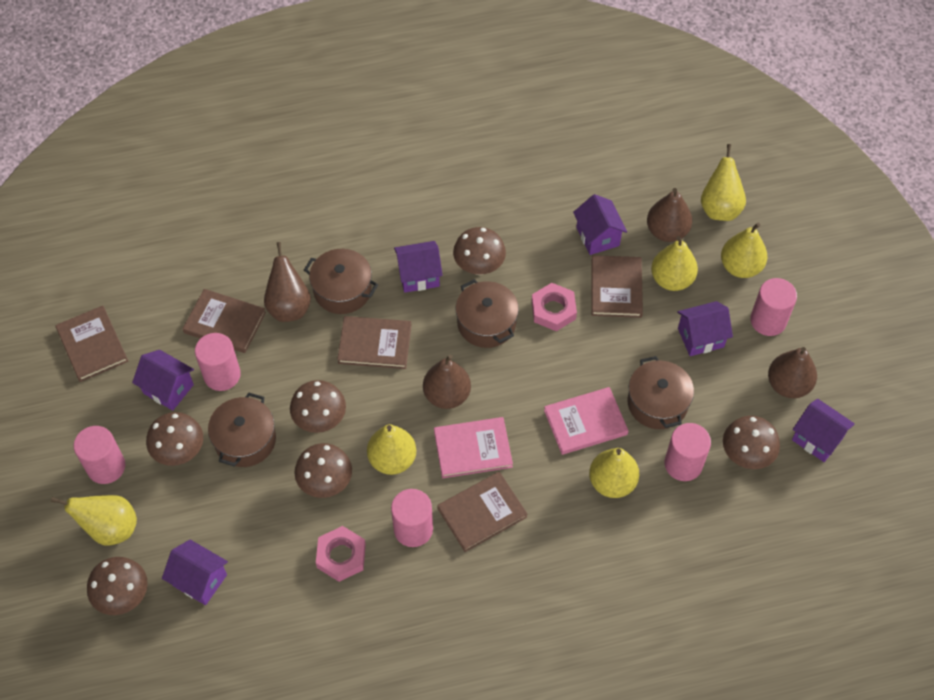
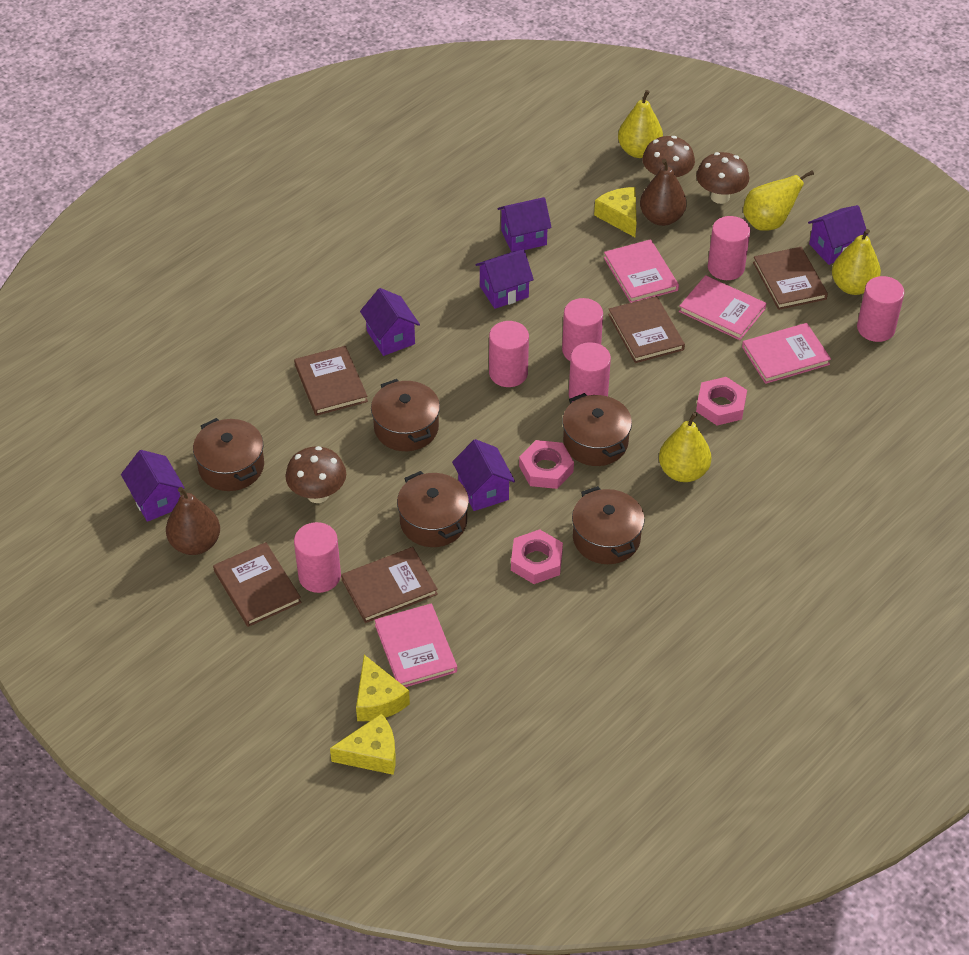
brown mushroom: 6 -> 3
brown pear: 4 -> 2
brown pot: 4 -> 5
pink book: 2 -> 4
pink cylinder: 5 -> 6
pink nut: 2 -> 3
yellow cheese: 0 -> 3
yellow pear: 6 -> 4

